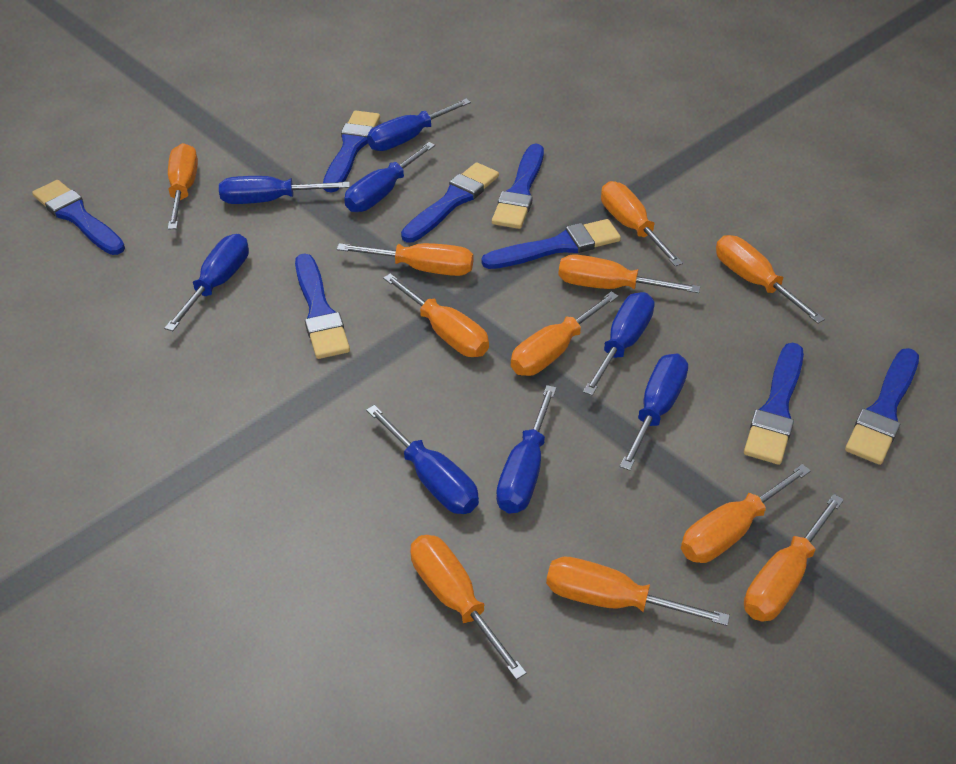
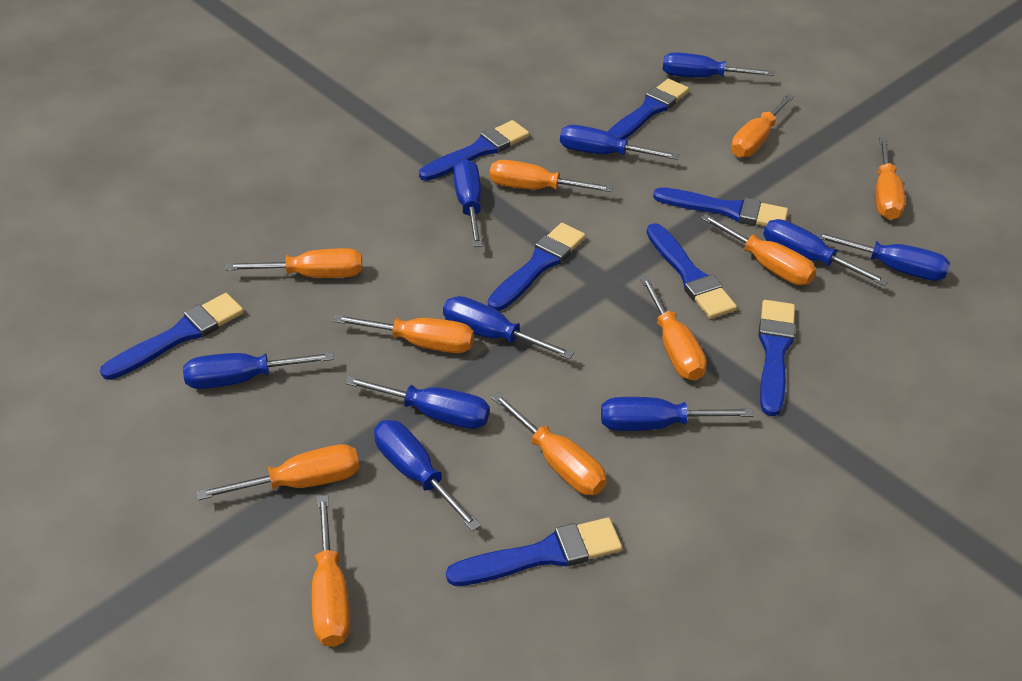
blue screwdriver: 8 -> 10
orange screwdriver: 11 -> 10

